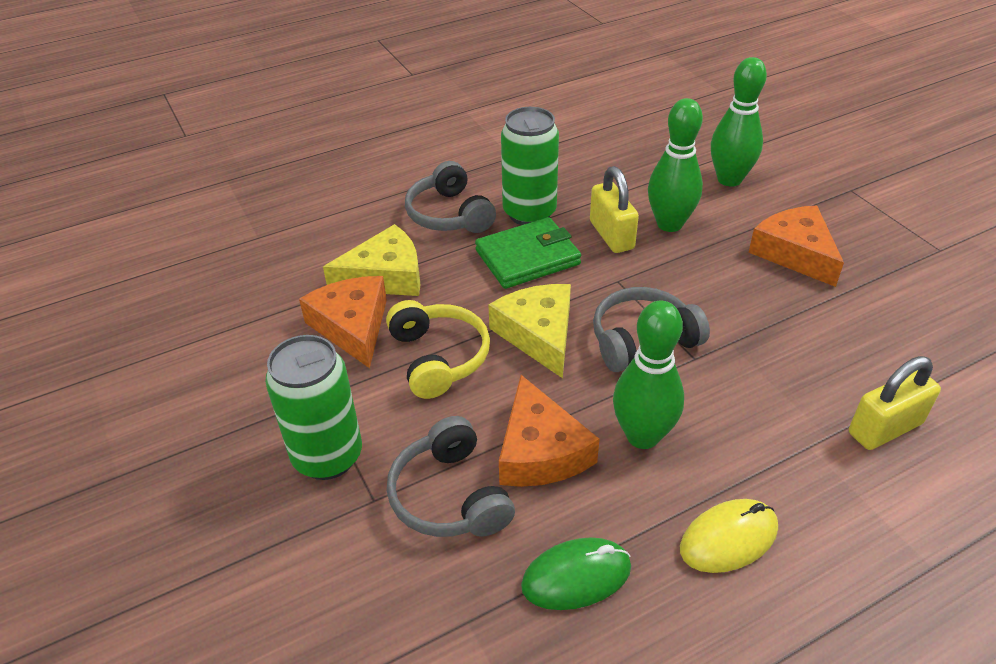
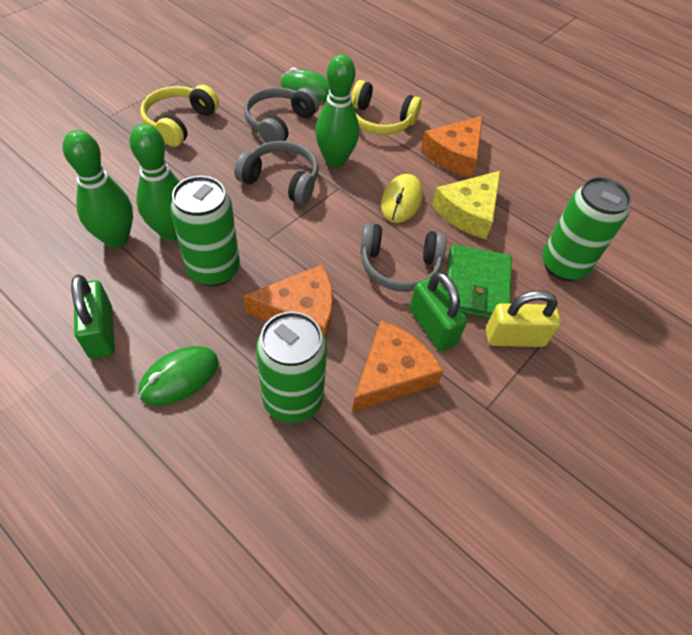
green can: 2 -> 3
green mouse: 1 -> 2
green padlock: 0 -> 2
yellow cheese: 2 -> 1
yellow headphones: 1 -> 2
yellow padlock: 2 -> 1

